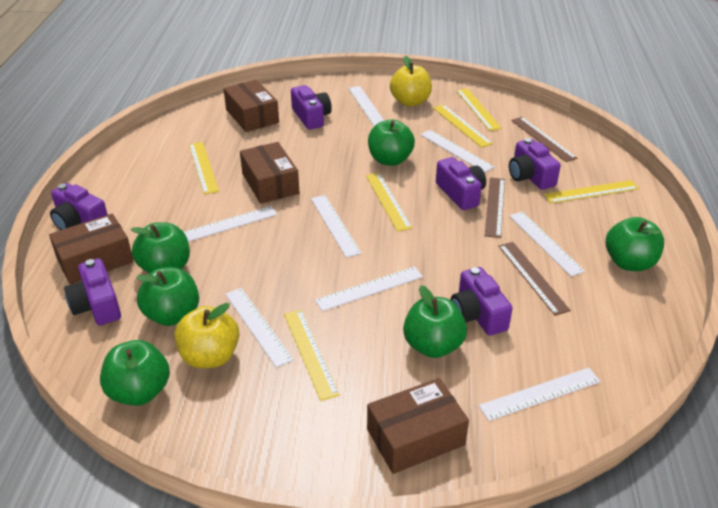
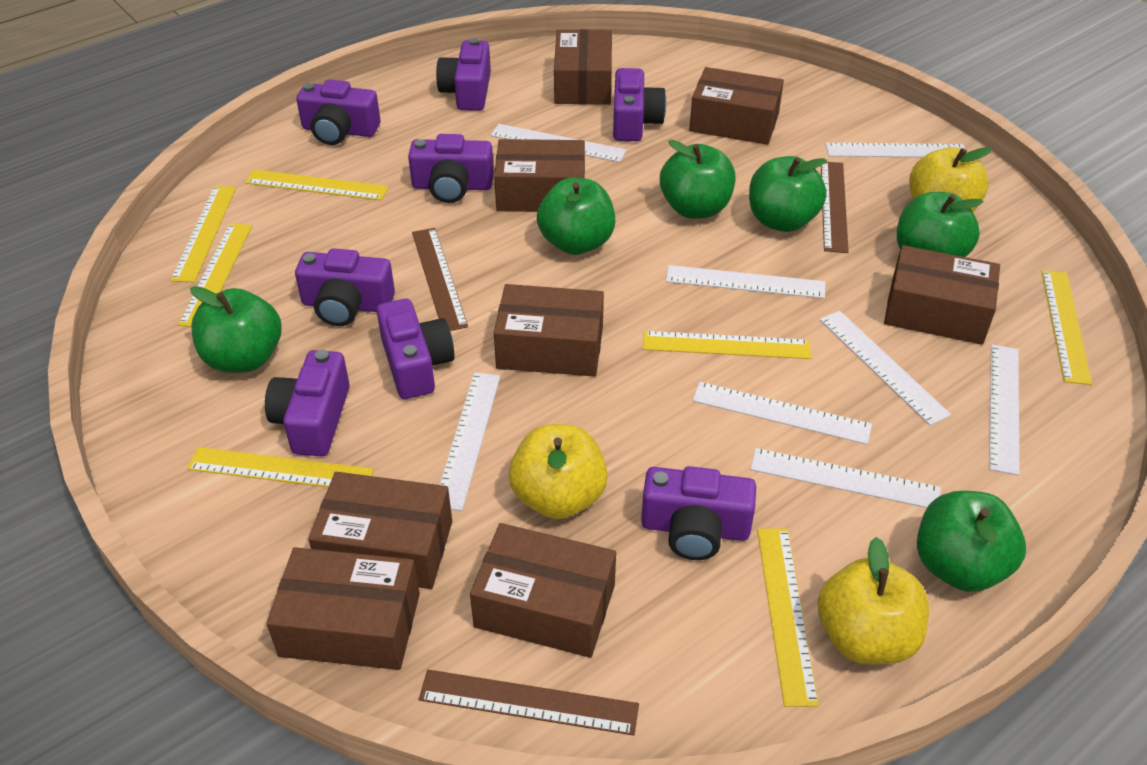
brown box: 4 -> 8
purple camera: 6 -> 8
yellow apple: 2 -> 3
yellow ruler: 6 -> 7

